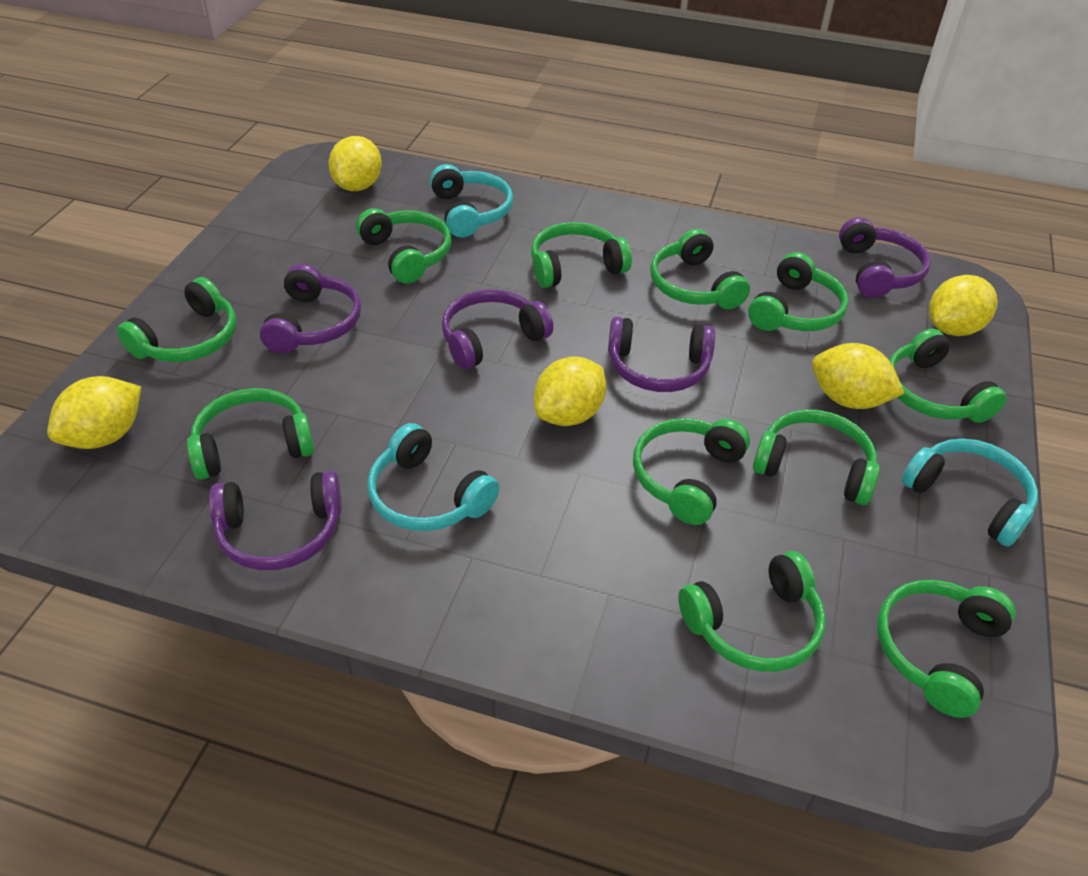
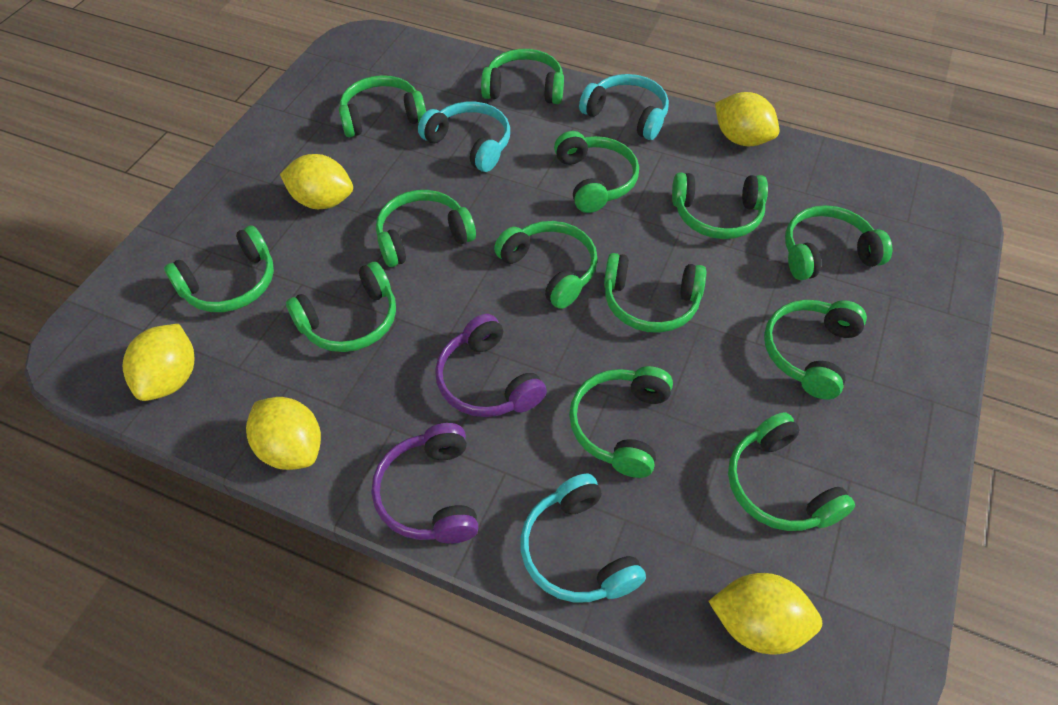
green headphones: 11 -> 13
purple headphones: 5 -> 2

